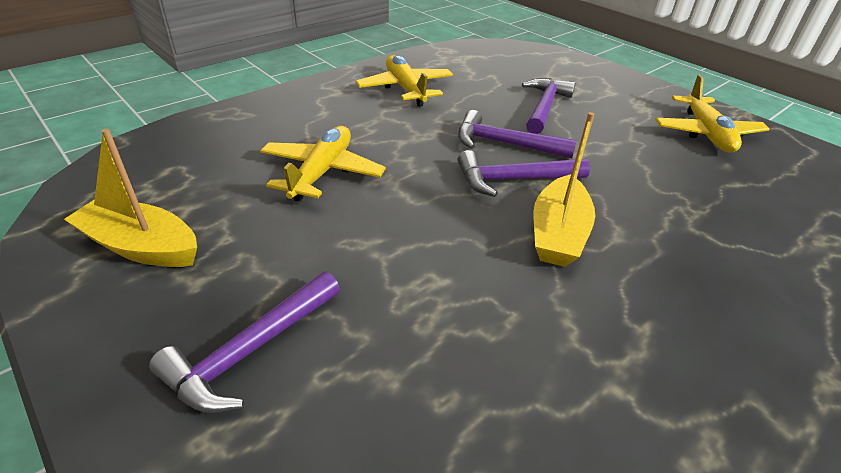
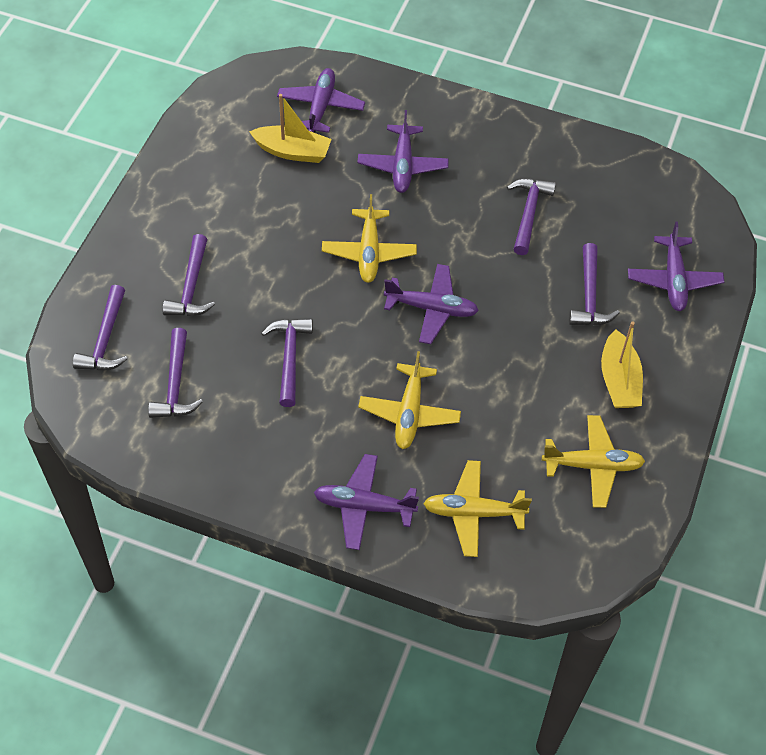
purple hammer: 4 -> 6
purple plane: 0 -> 5
yellow plane: 3 -> 4

